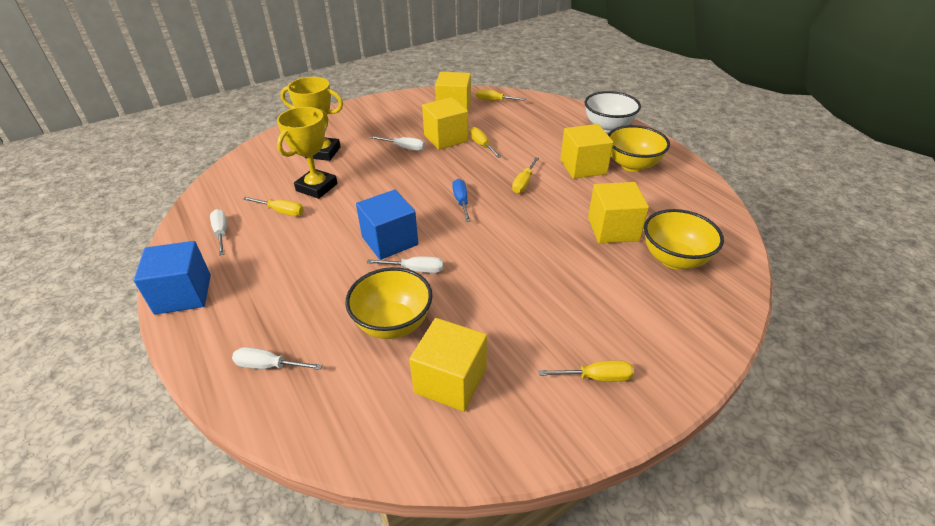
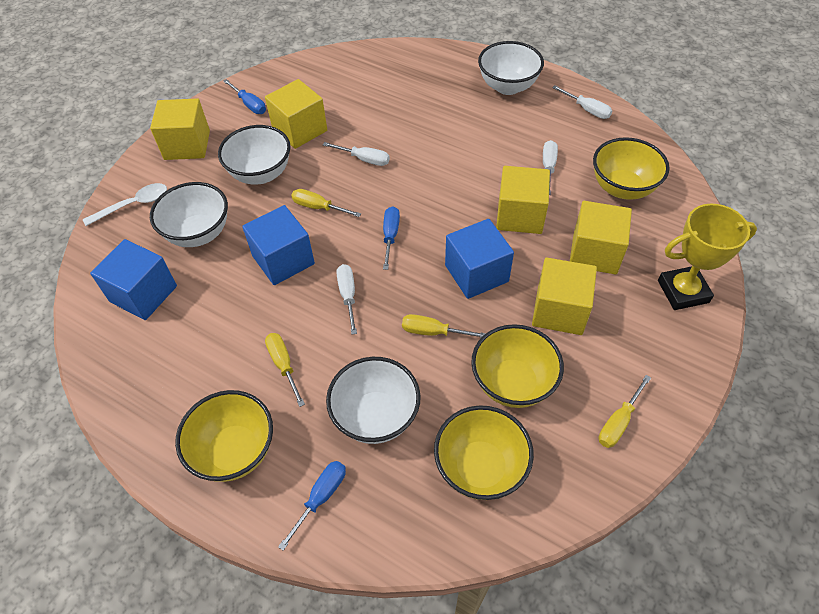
blue cube: 2 -> 3
blue screwdriver: 1 -> 3
white bowl: 1 -> 4
white spoon: 0 -> 1
yellow bowl: 3 -> 4
yellow screwdriver: 5 -> 4
yellow trophy: 2 -> 1

